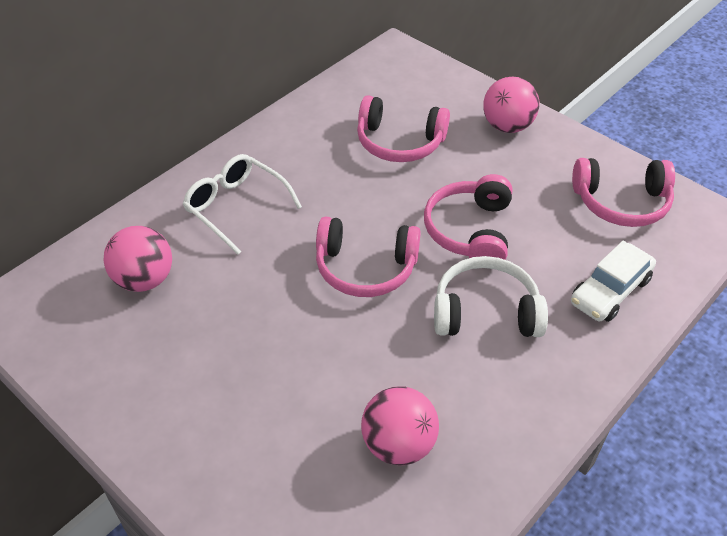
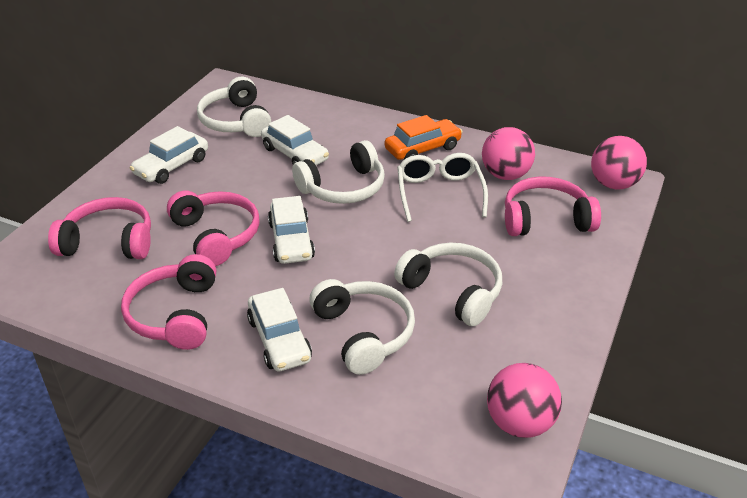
orange car: 0 -> 1
white car: 1 -> 4
white headphones: 1 -> 4

